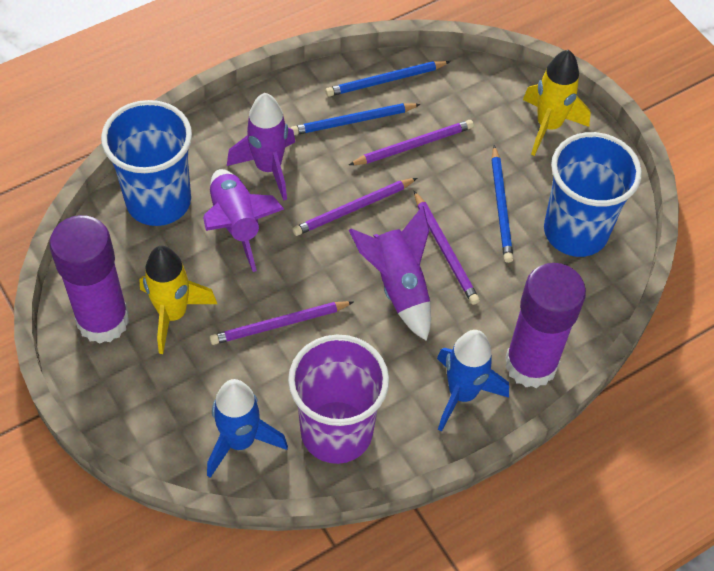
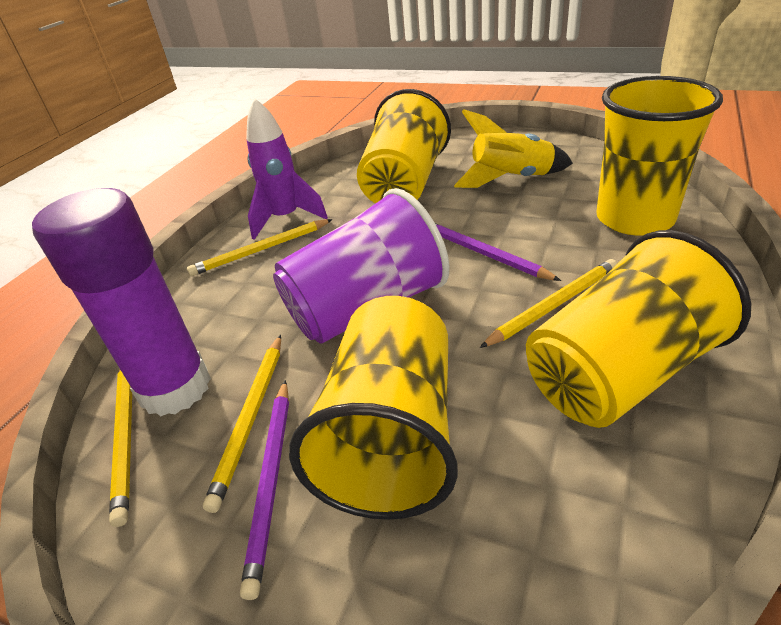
blue cup: 2 -> 0
blue pencil: 3 -> 0
blue rocket: 2 -> 0
purple glue stick: 2 -> 1
purple pencil: 4 -> 2
purple rocket: 3 -> 1
yellow cup: 0 -> 4
yellow pencil: 0 -> 4
yellow rocket: 2 -> 1

